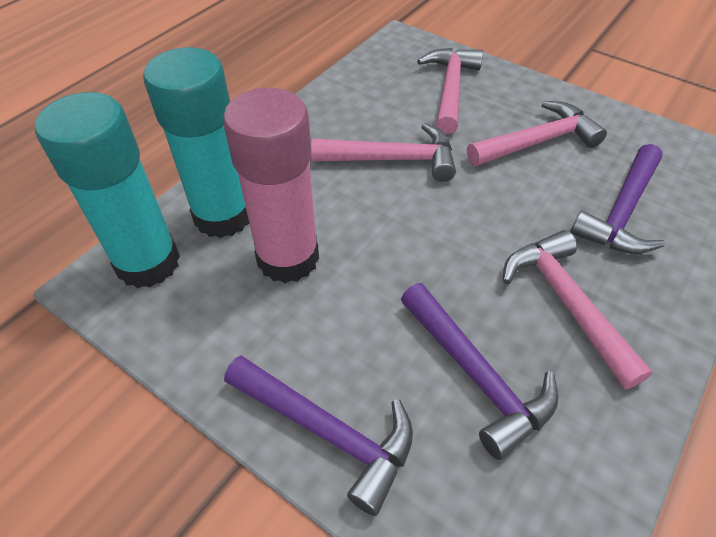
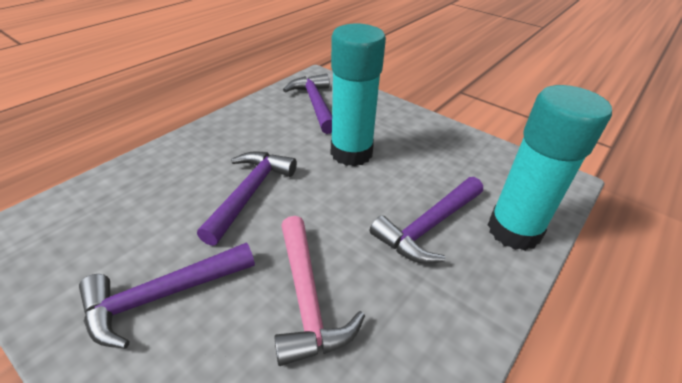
pink glue stick: 1 -> 0
pink hammer: 4 -> 1
purple hammer: 3 -> 4

